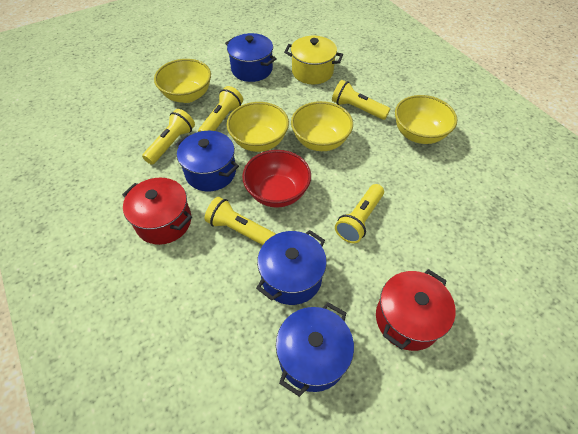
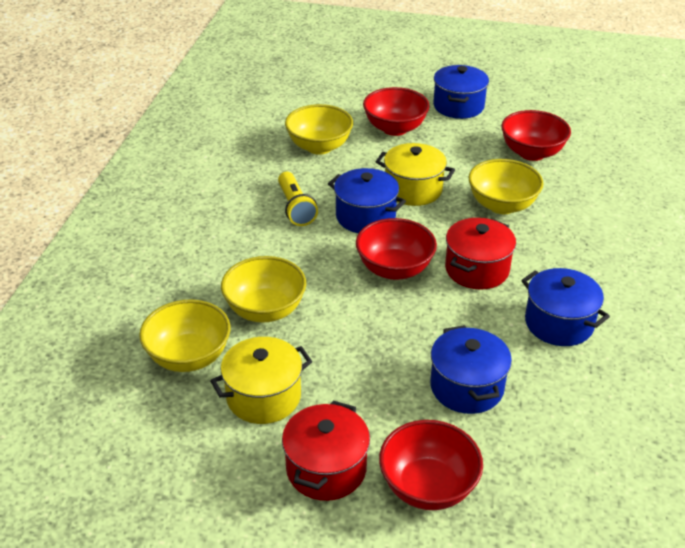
red bowl: 1 -> 4
yellow flashlight: 5 -> 1
yellow pot: 1 -> 2

